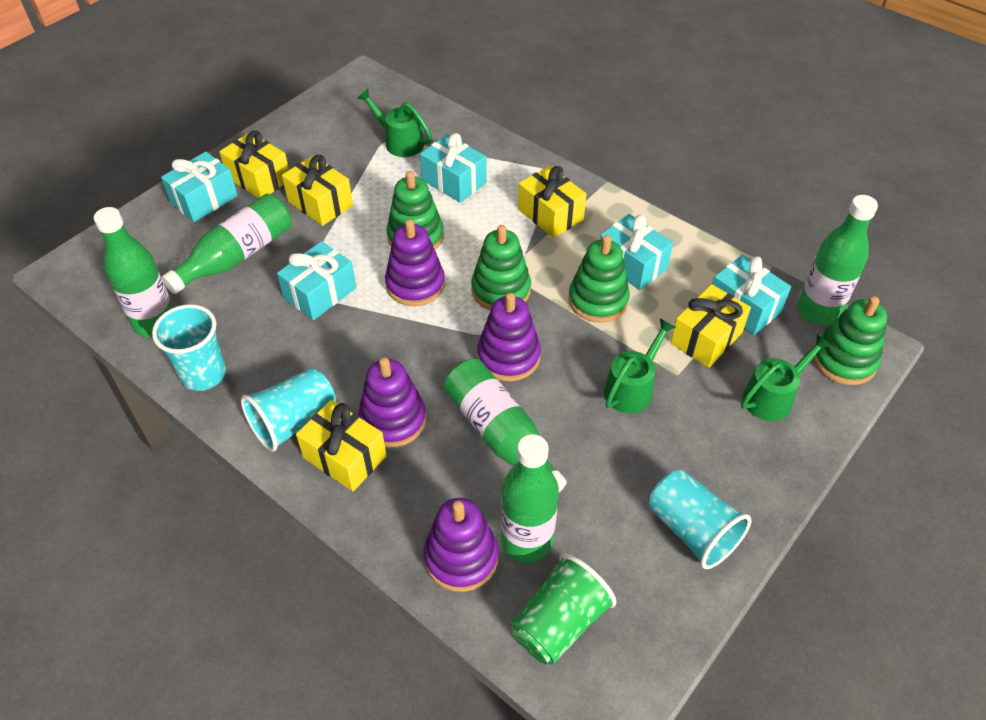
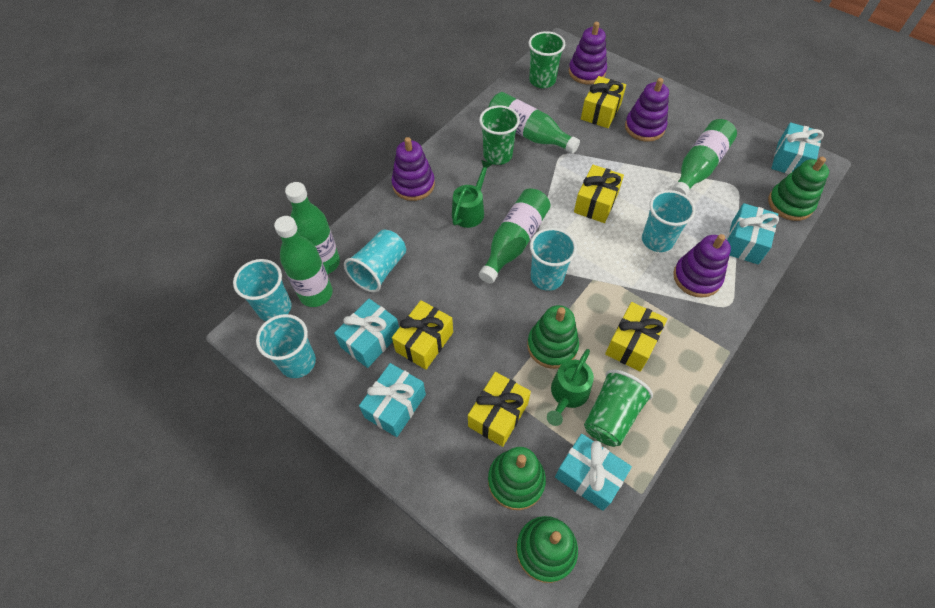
green cup: 1 -> 3
green watering can: 3 -> 2
turquoise cup: 3 -> 5

